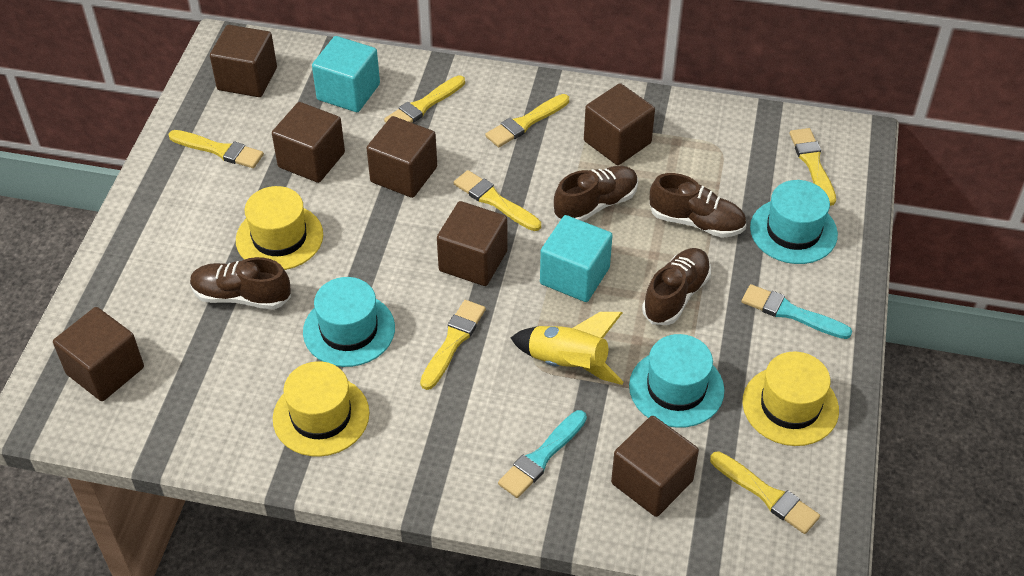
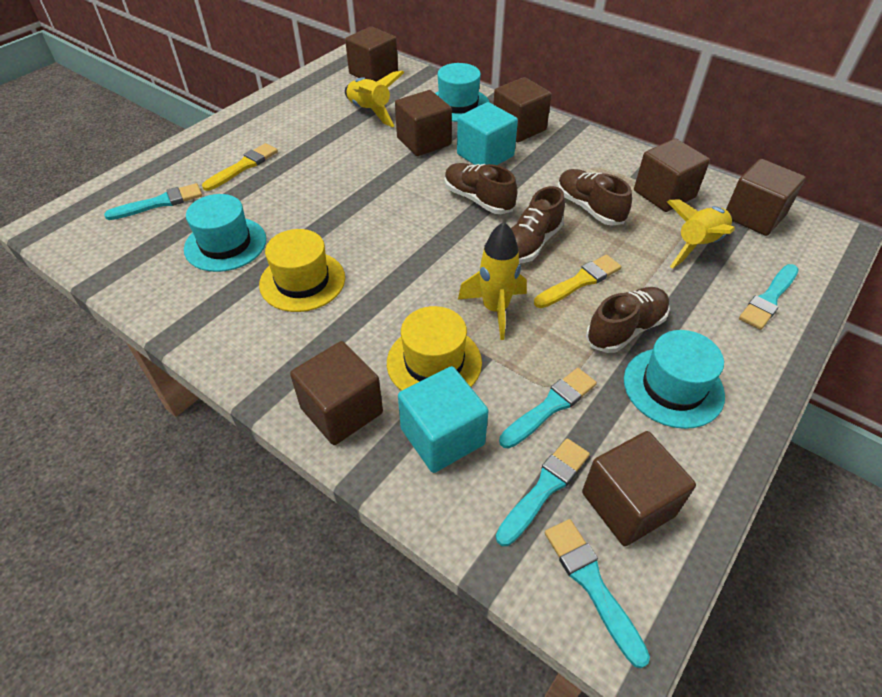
turquoise brush: 2 -> 5
yellow brush: 7 -> 2
yellow hat: 3 -> 2
yellow rocket: 1 -> 3

